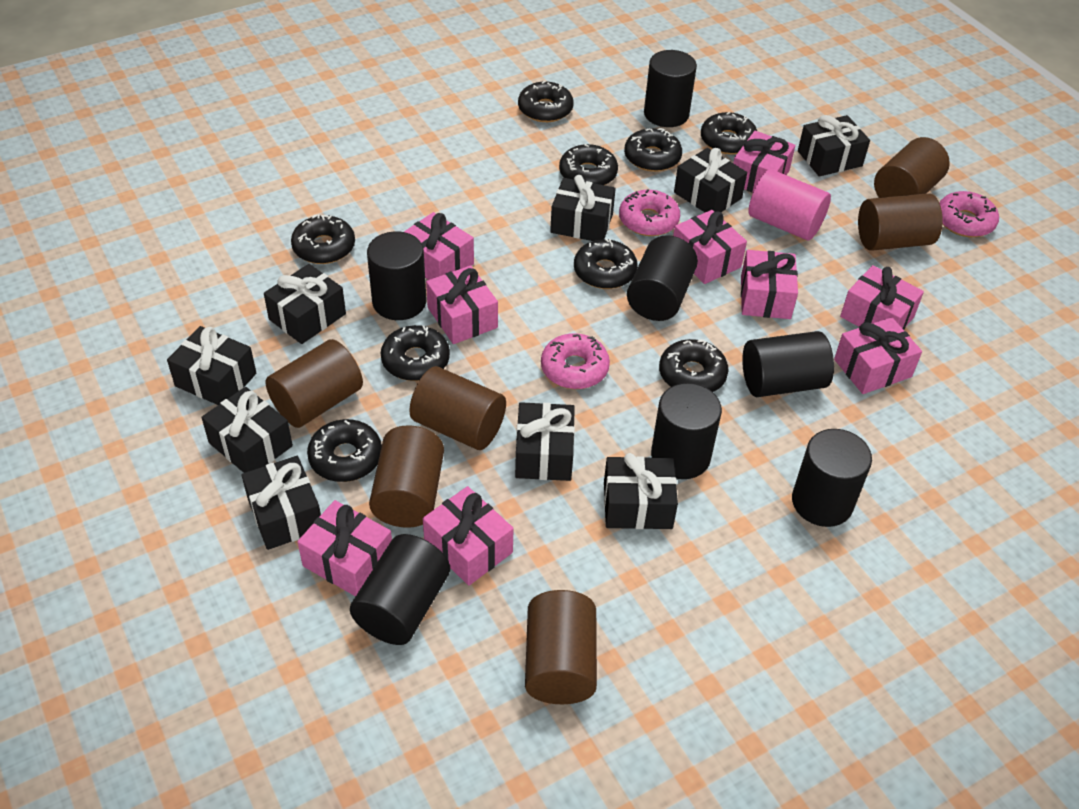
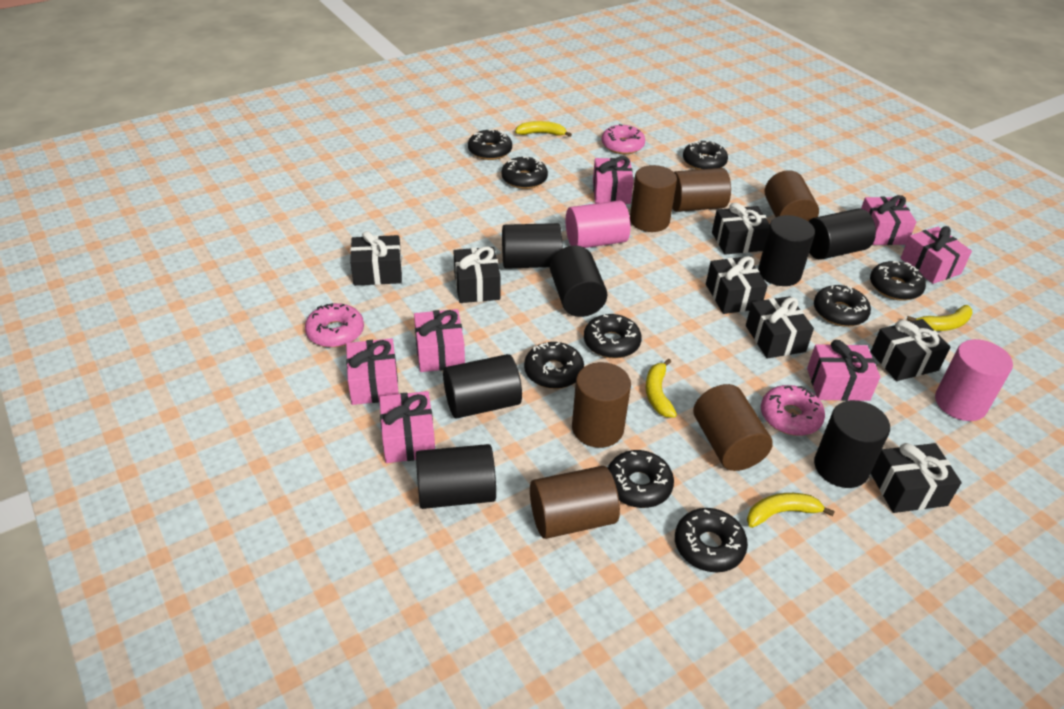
black gift: 9 -> 7
pink cylinder: 1 -> 2
pink gift: 9 -> 7
yellow banana: 0 -> 4

